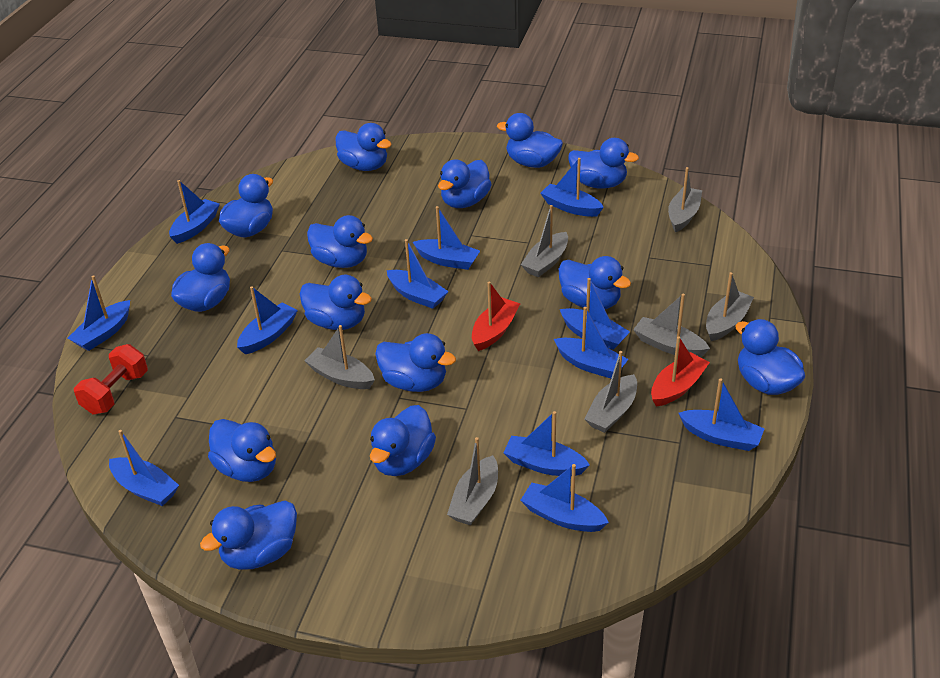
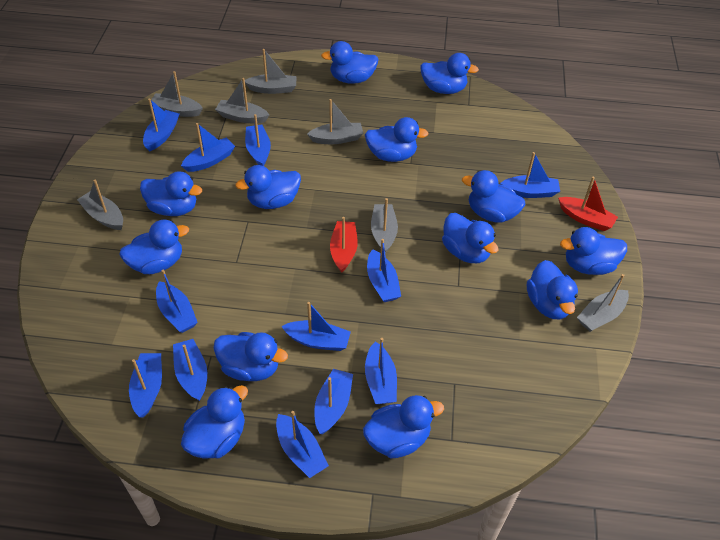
blue duck: 14 -> 13
red dumbbell: 1 -> 0

